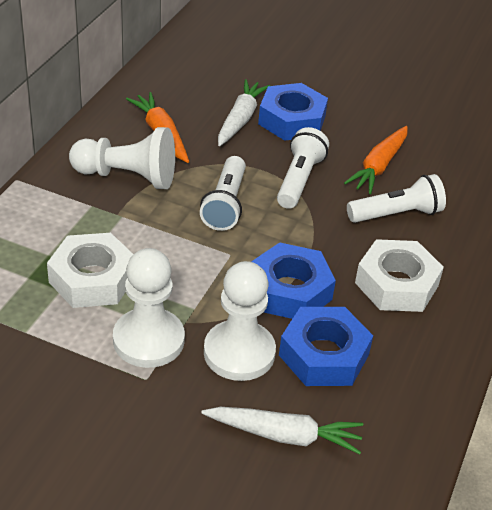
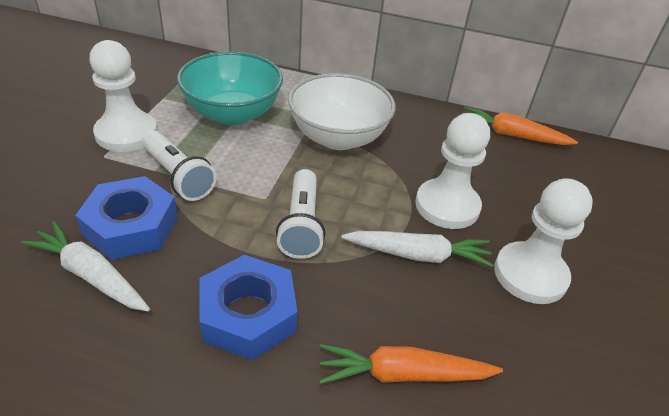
blue nut: 3 -> 2
turquoise bowl: 0 -> 1
white bowl: 0 -> 1
white flashlight: 3 -> 2
white nut: 2 -> 0

